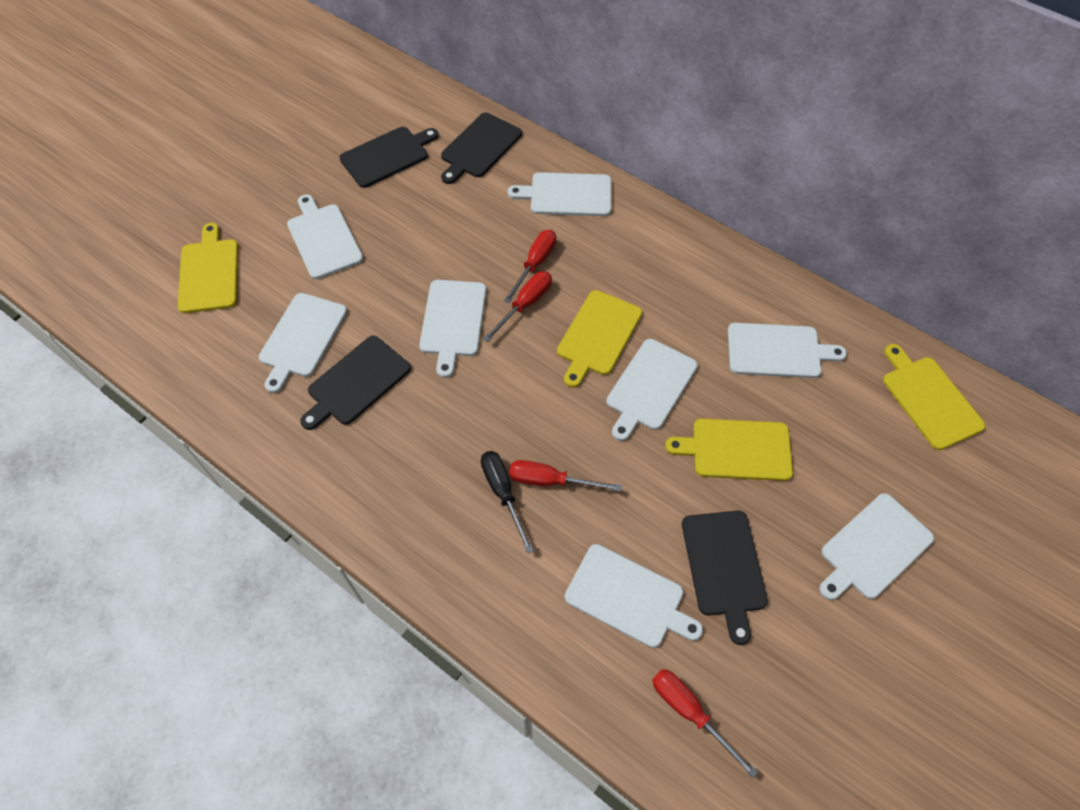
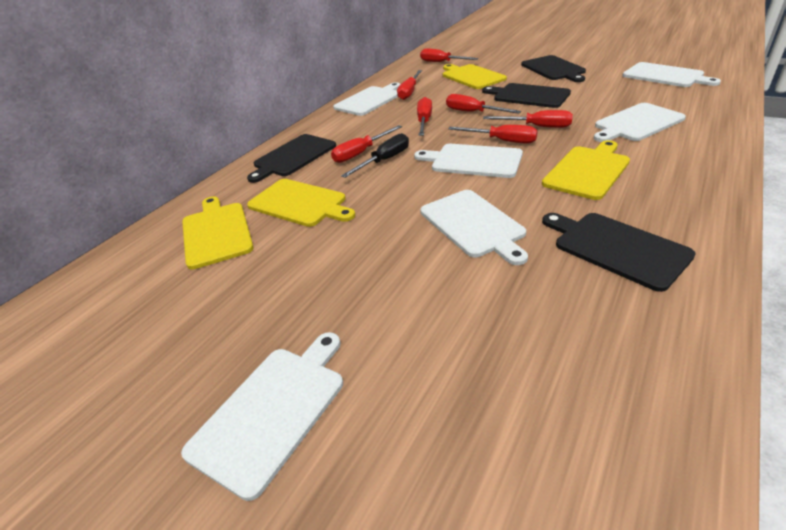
red screwdriver: 4 -> 7
white cutting board: 8 -> 6

